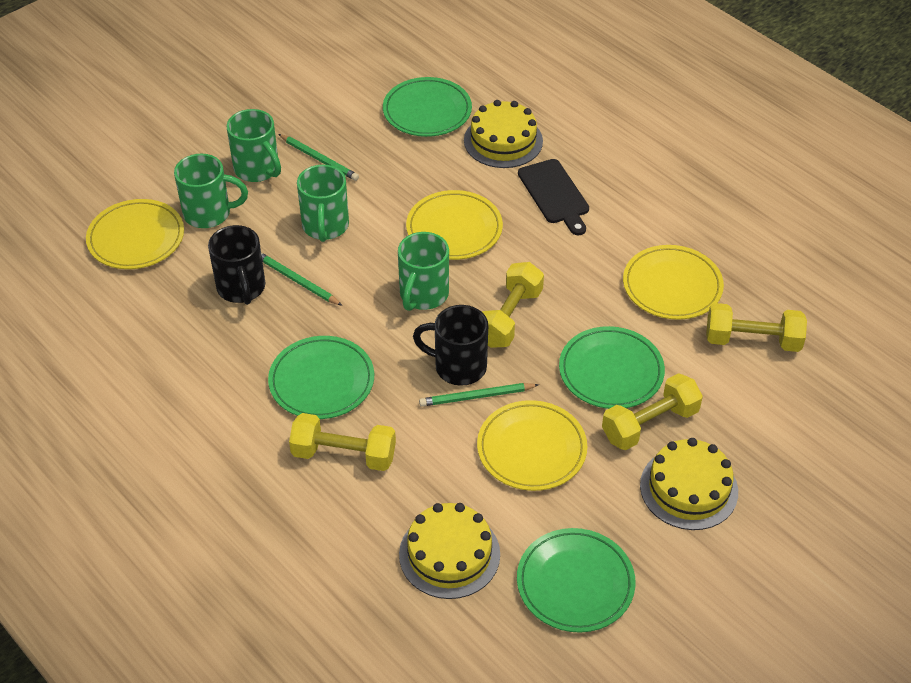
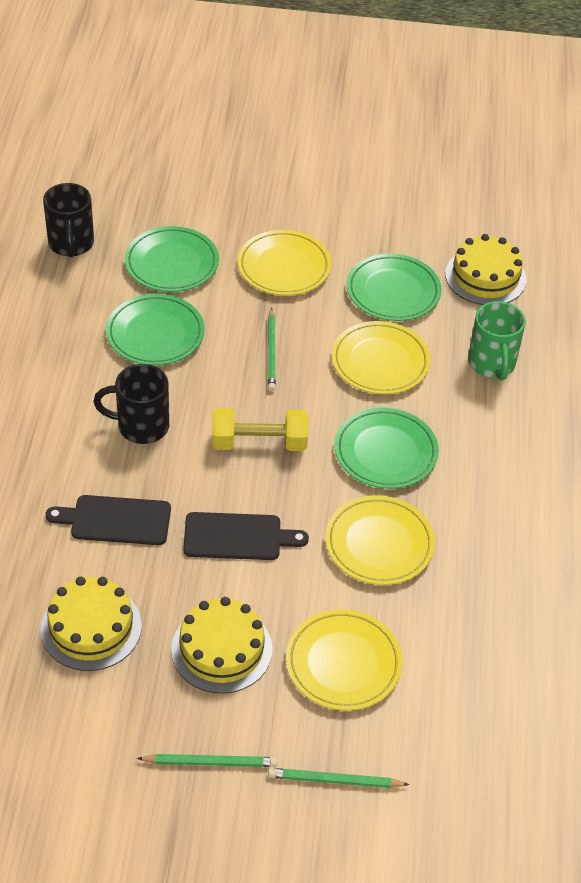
black cutting board: 1 -> 2
green mug: 4 -> 1
yellow dumbbell: 4 -> 1

